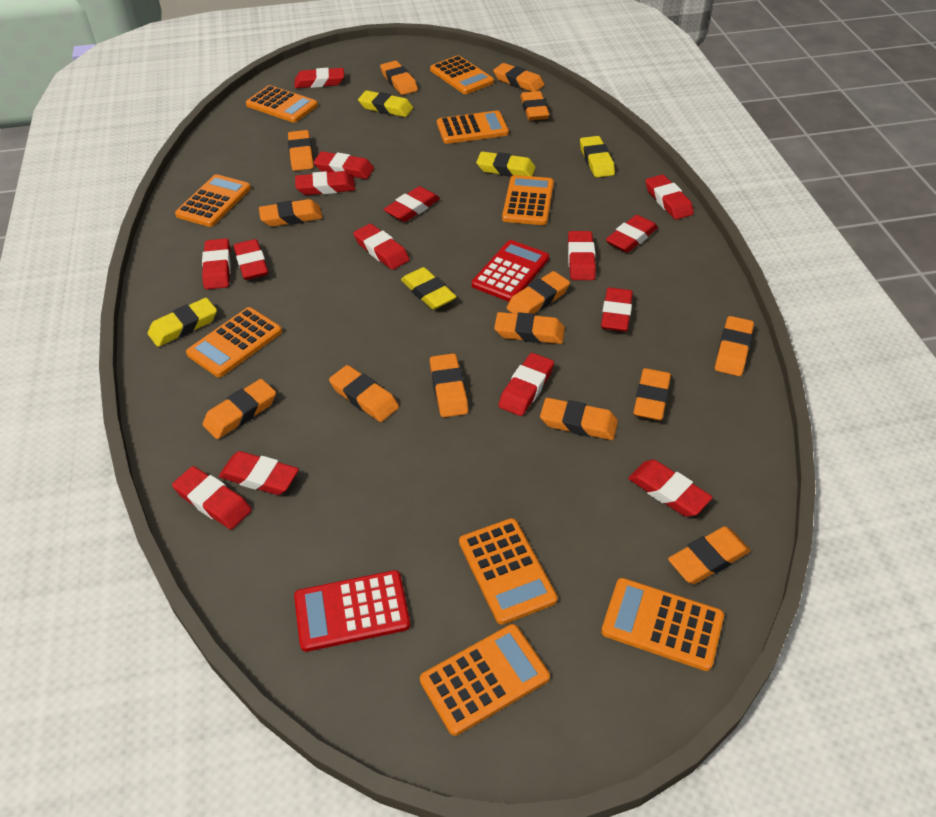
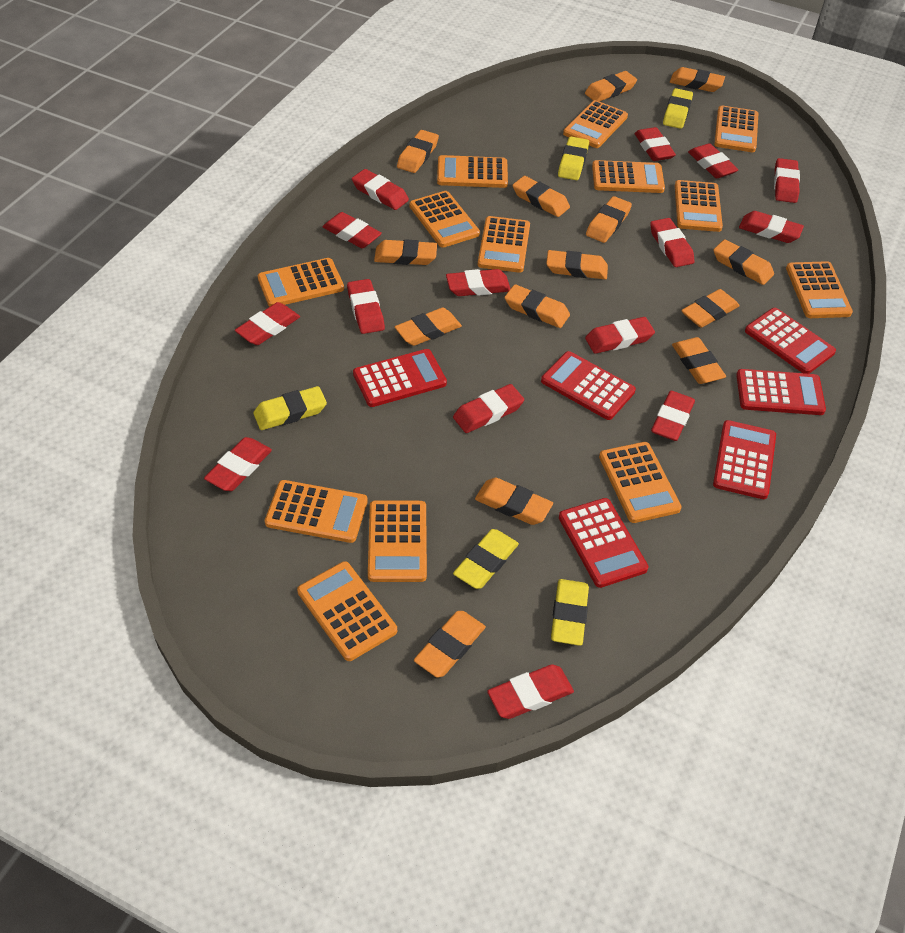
orange calculator: 9 -> 13
red calculator: 2 -> 6

